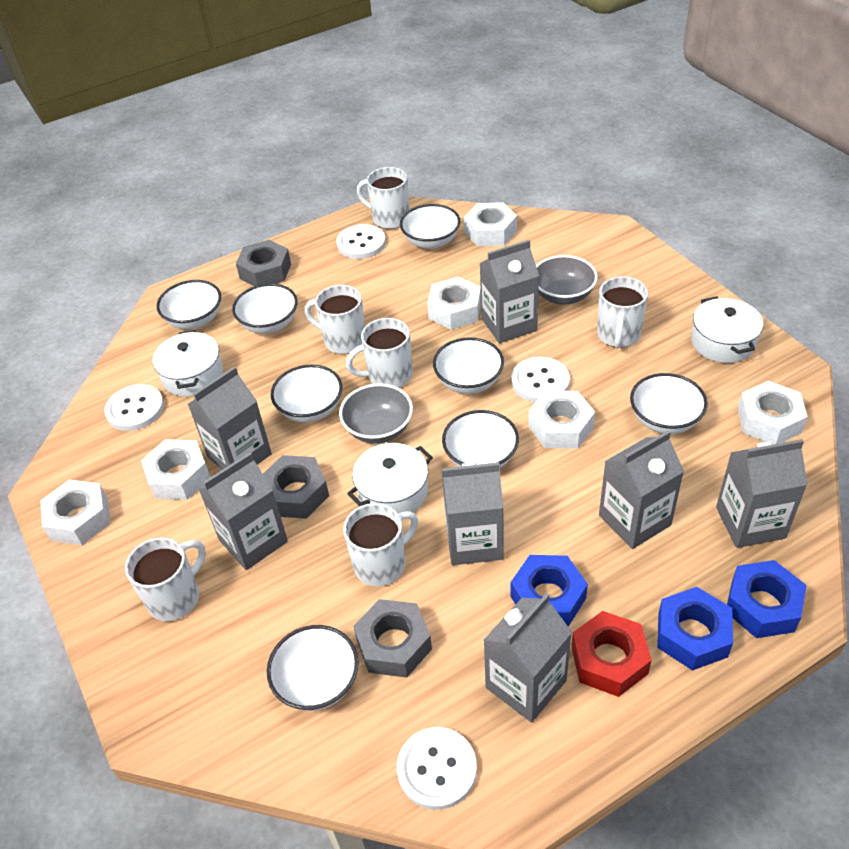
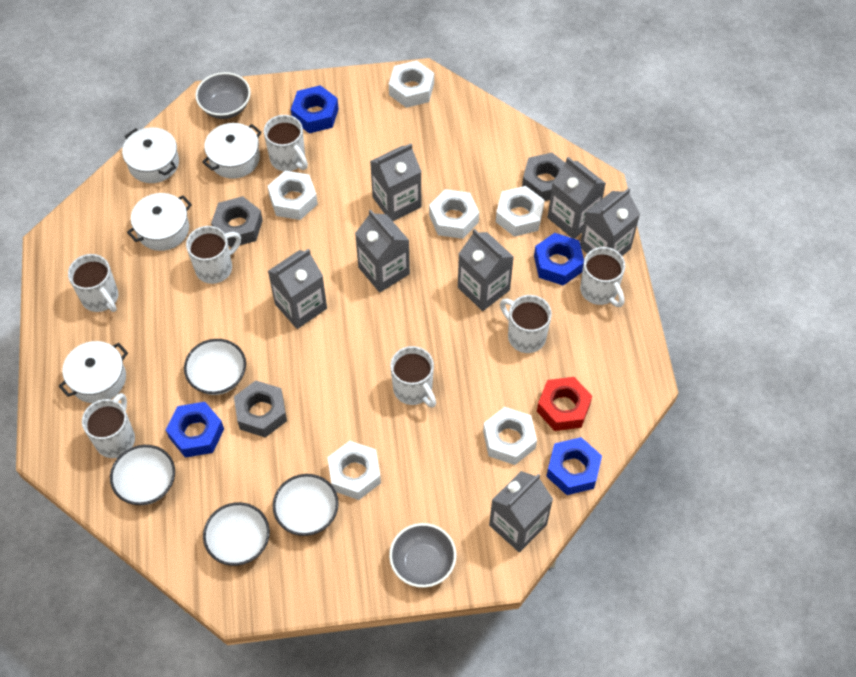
blue nut: 3 -> 4
white bowl: 8 -> 4
white button: 4 -> 0
white mug: 6 -> 7
white pot: 3 -> 4

